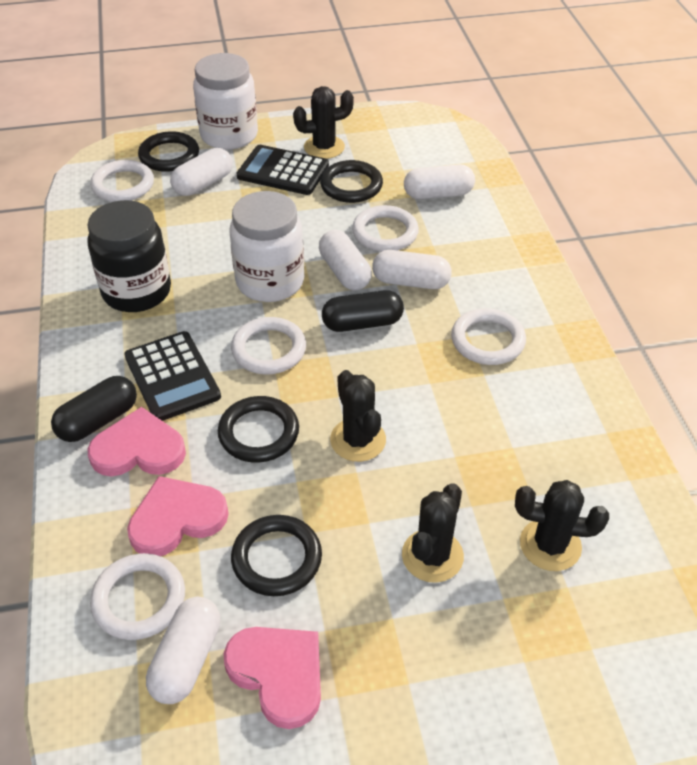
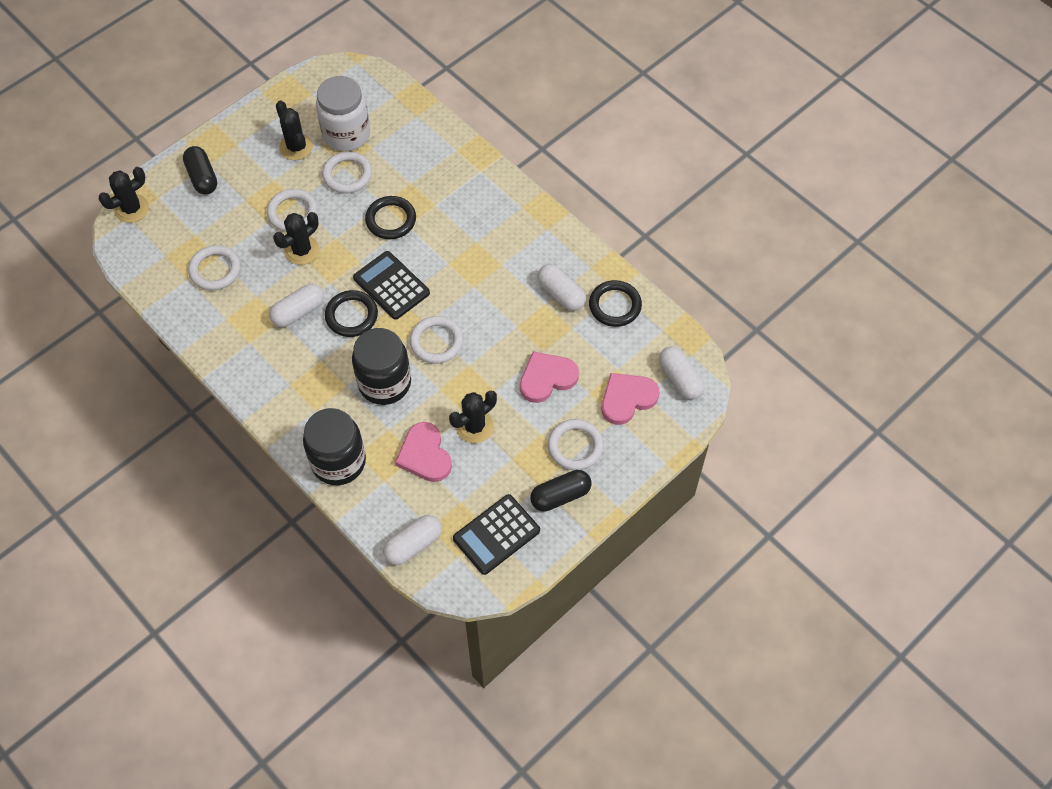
black jar: 1 -> 2
black ring: 4 -> 3
white capsule: 5 -> 4
white jar: 2 -> 1

